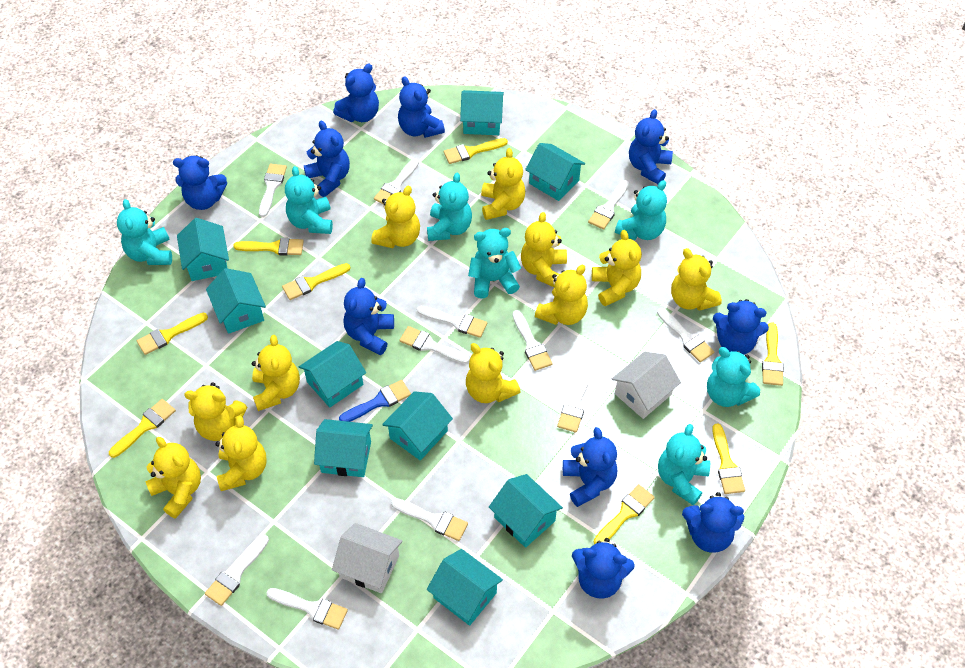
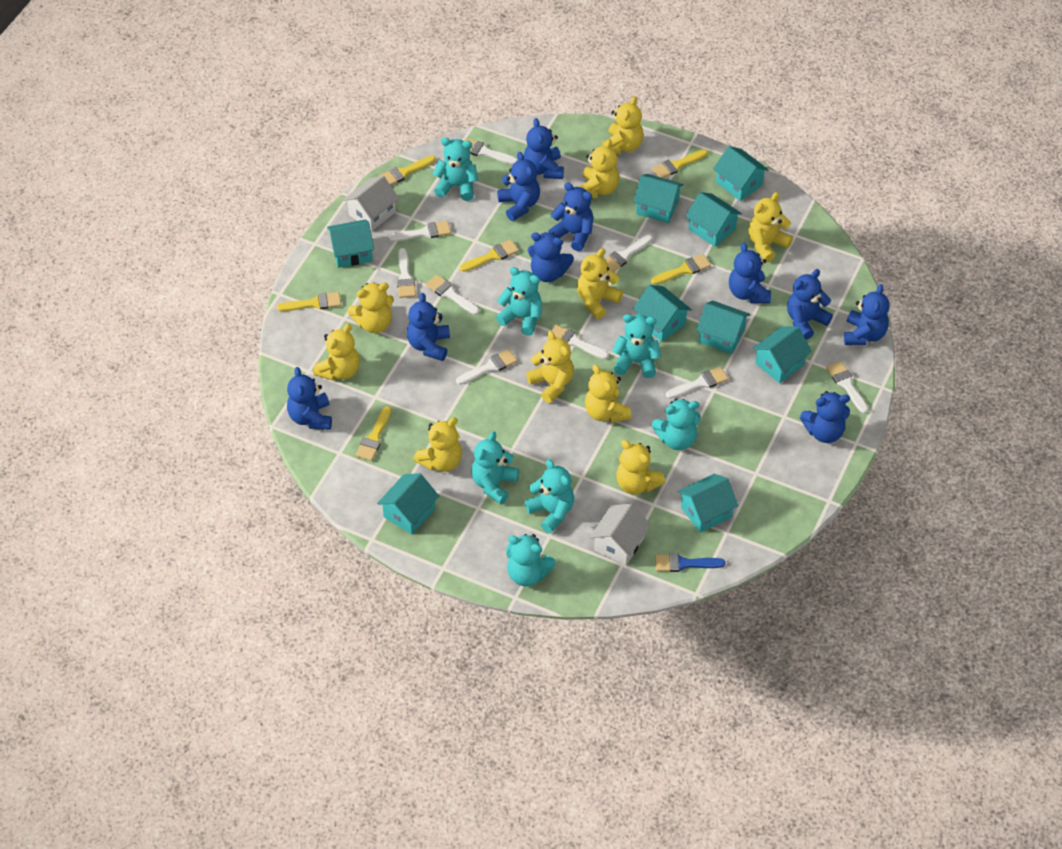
white brush: 11 -> 9
yellow brush: 8 -> 6
yellow teddy bear: 11 -> 10

